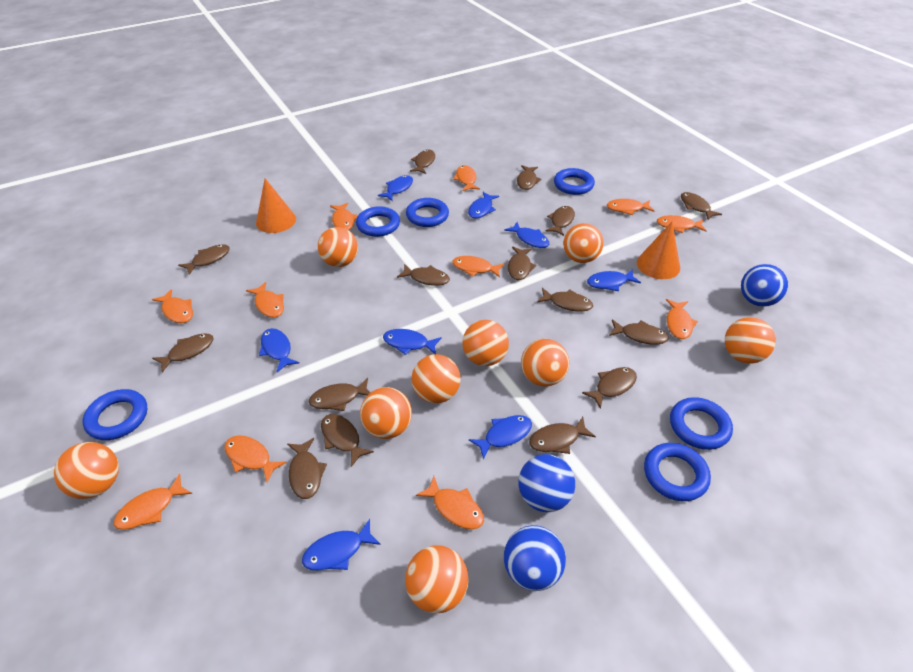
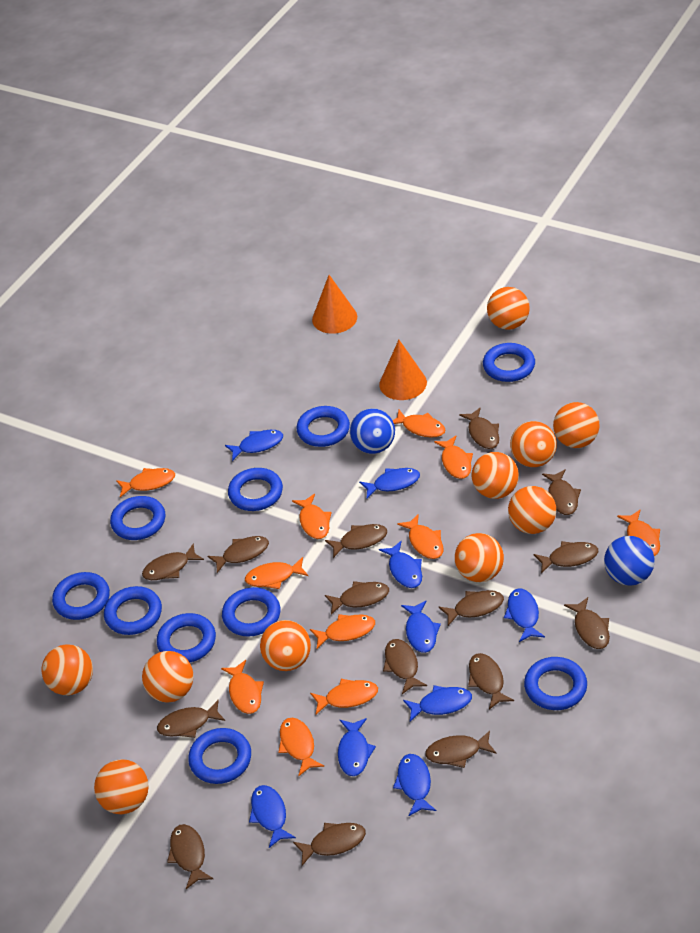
blue ball: 3 -> 2
blue fish: 8 -> 9
blue ring: 6 -> 10
orange ball: 9 -> 10

